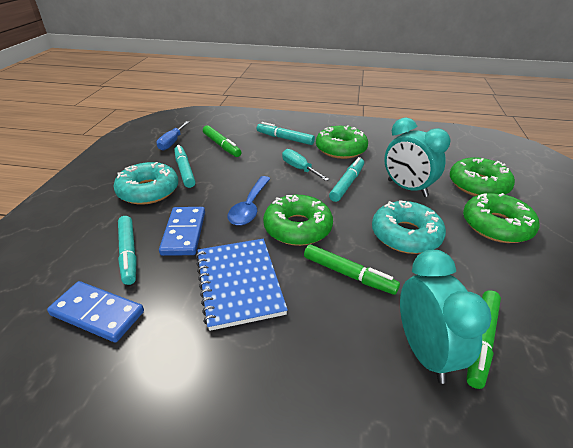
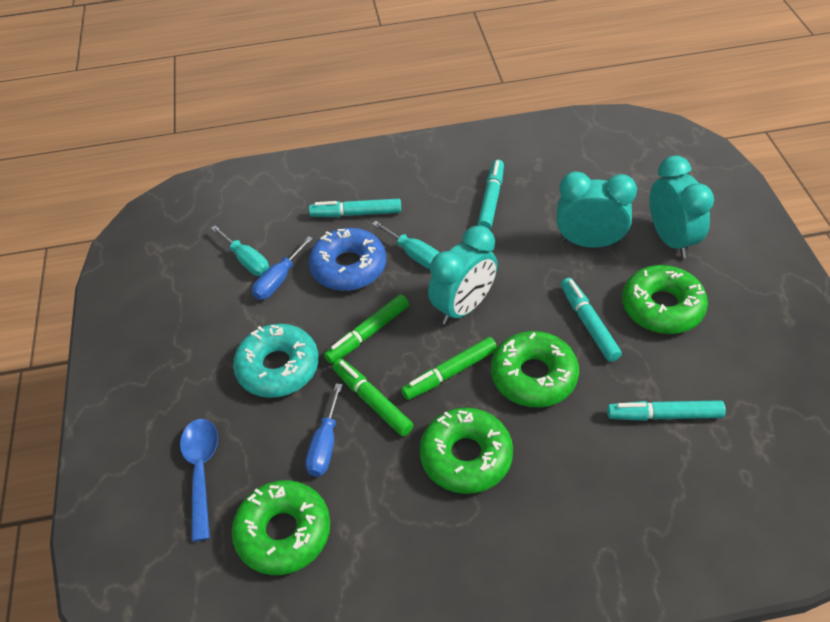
blue domino: 2 -> 0
blue donut: 0 -> 1
blue notebook: 1 -> 0
blue screwdriver: 1 -> 2
turquoise clock: 2 -> 3
turquoise donut: 2 -> 1
turquoise screwdriver: 1 -> 2

